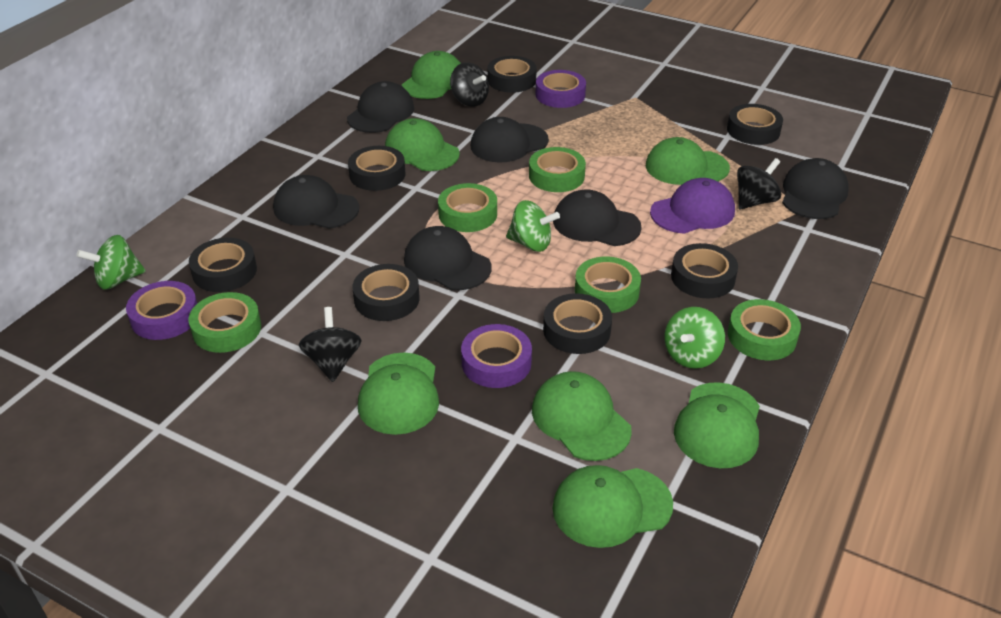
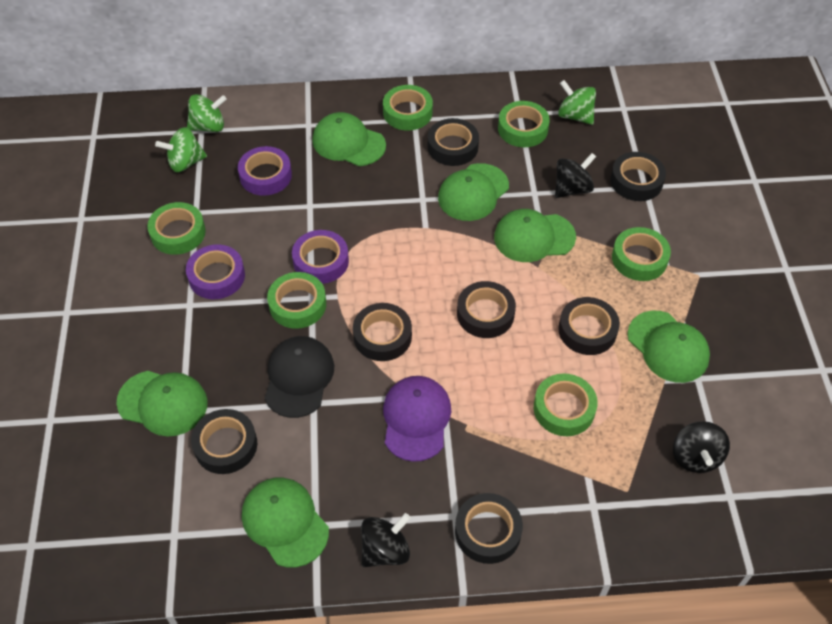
black cap: 6 -> 1
green cap: 7 -> 6
green tape: 5 -> 6

